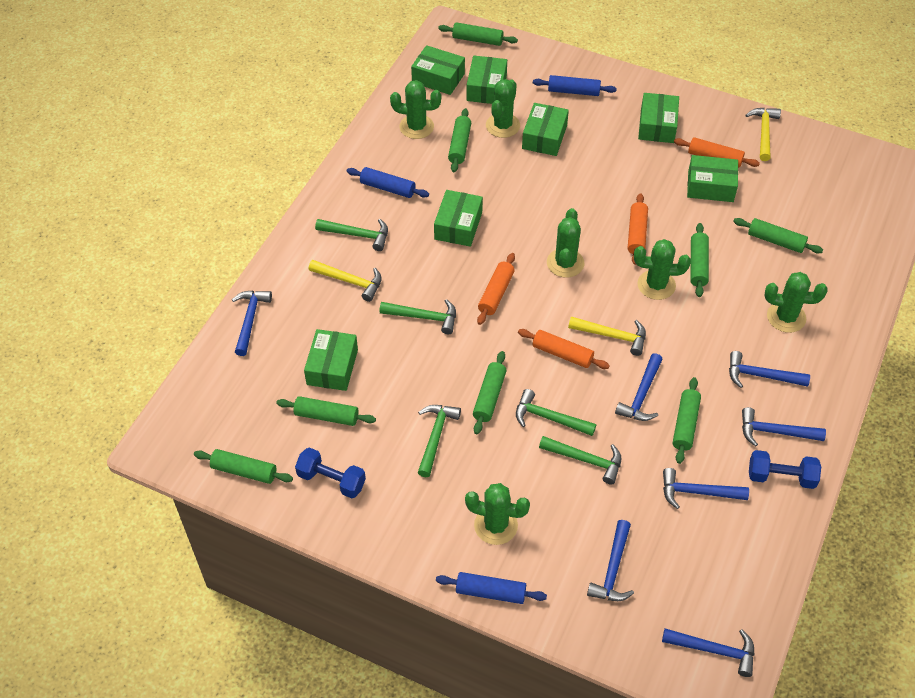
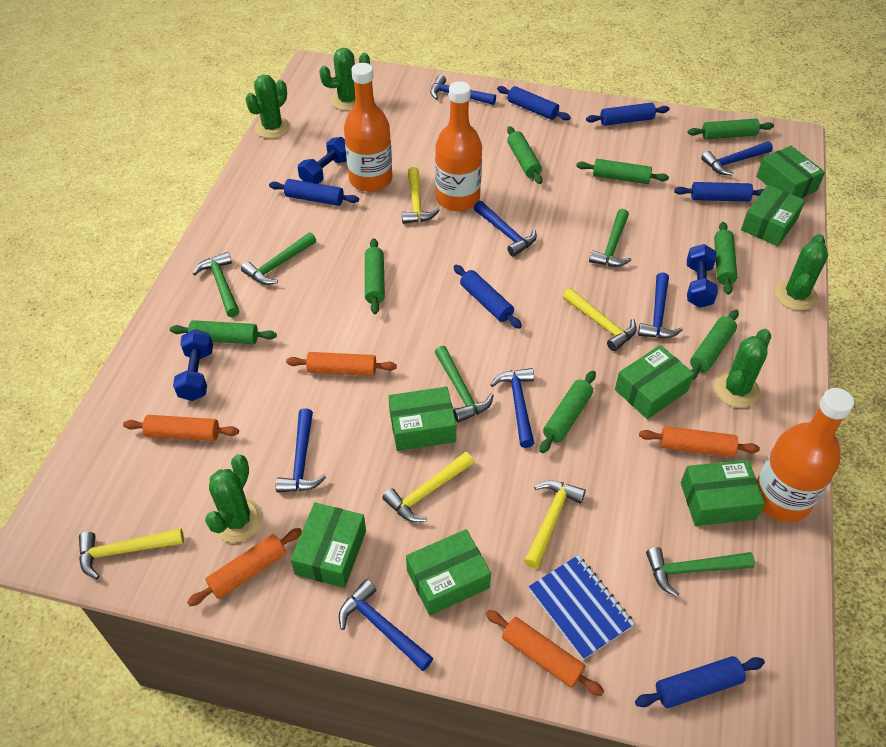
blue dumbbell: 2 -> 3
blue notebook: 0 -> 1
blue rolling pin: 3 -> 6
green cactus: 6 -> 5
orange bottle: 0 -> 3
orange rolling pin: 4 -> 5
yellow hammer: 3 -> 5

